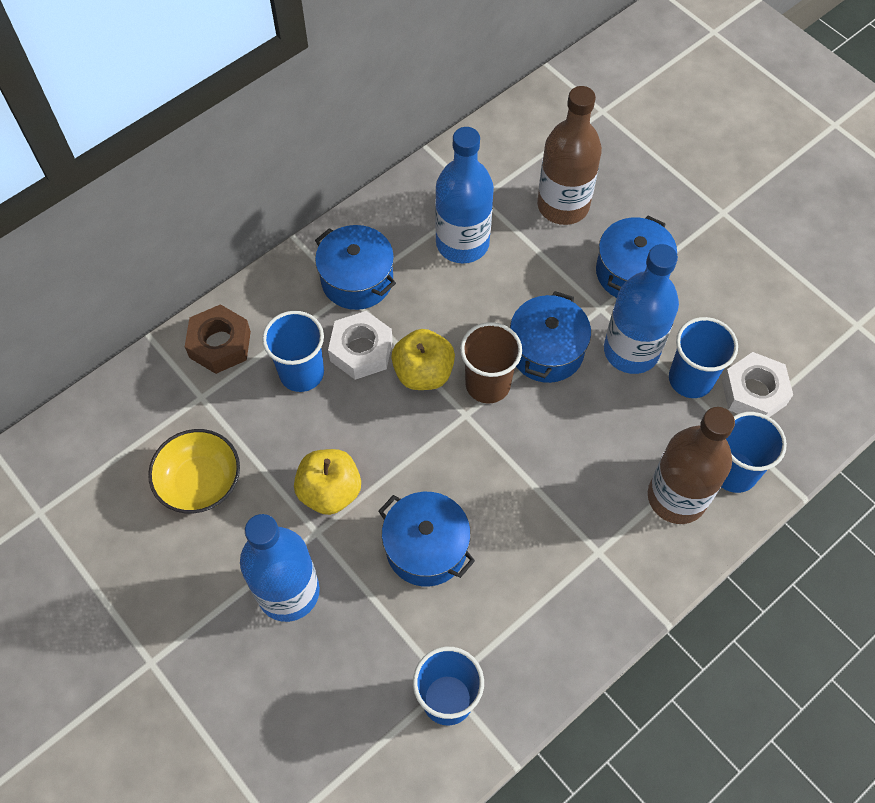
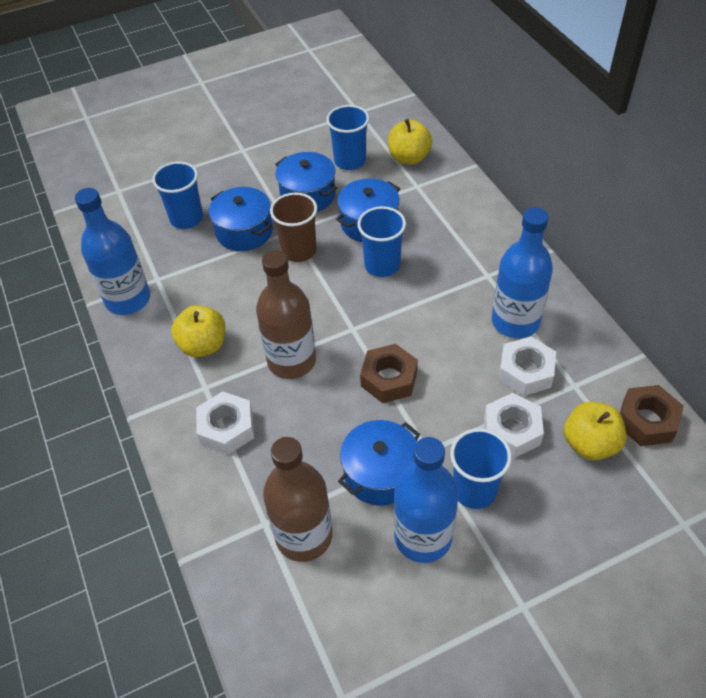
brown nut: 1 -> 2
white nut: 2 -> 3
yellow apple: 2 -> 3
yellow bowl: 1 -> 0

